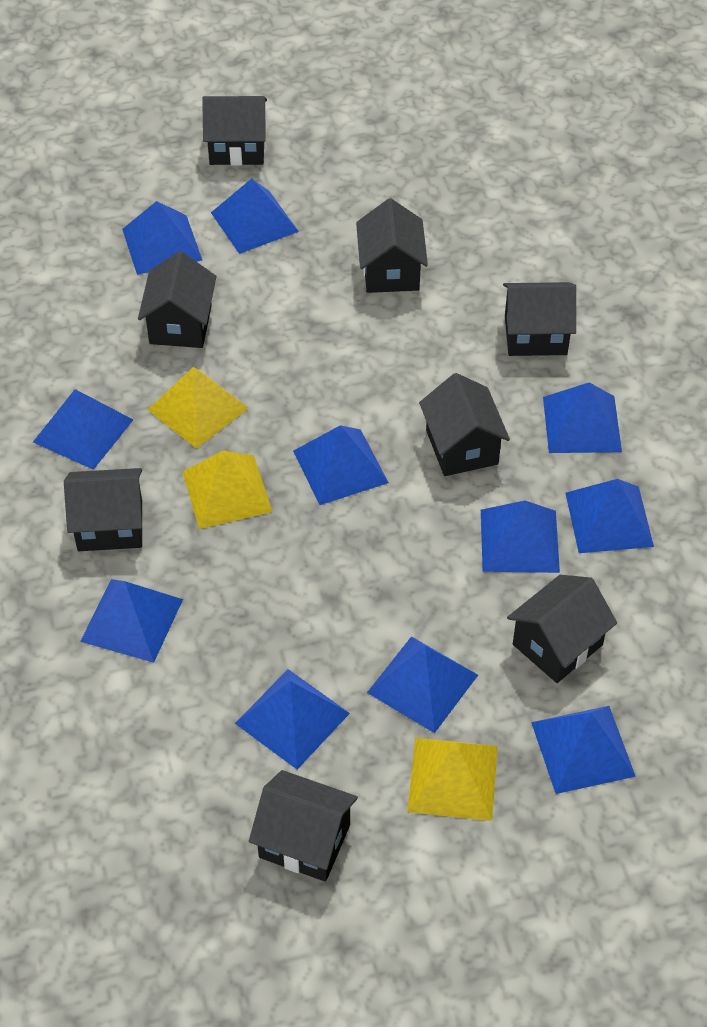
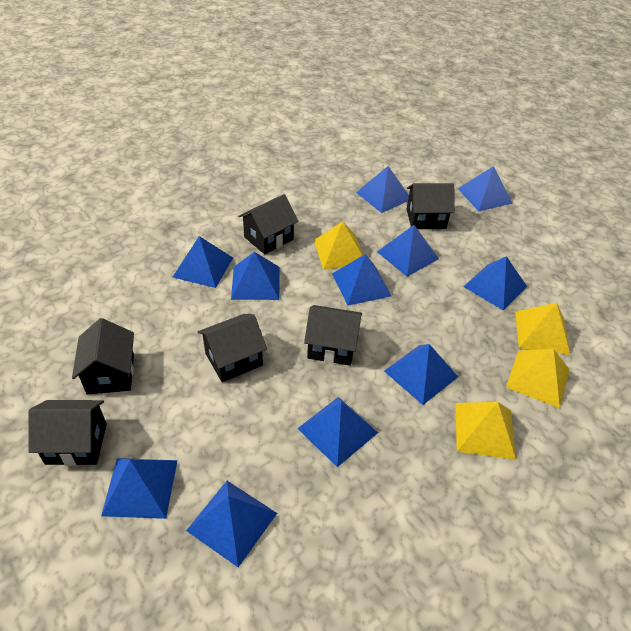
black house: 8 -> 6
yellow pyramid: 3 -> 4

